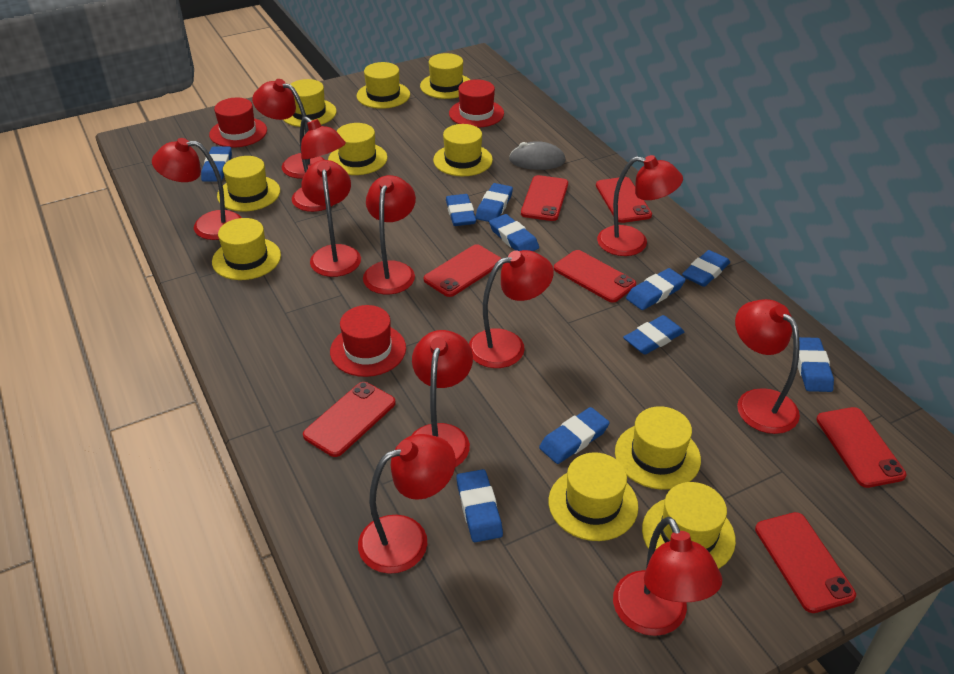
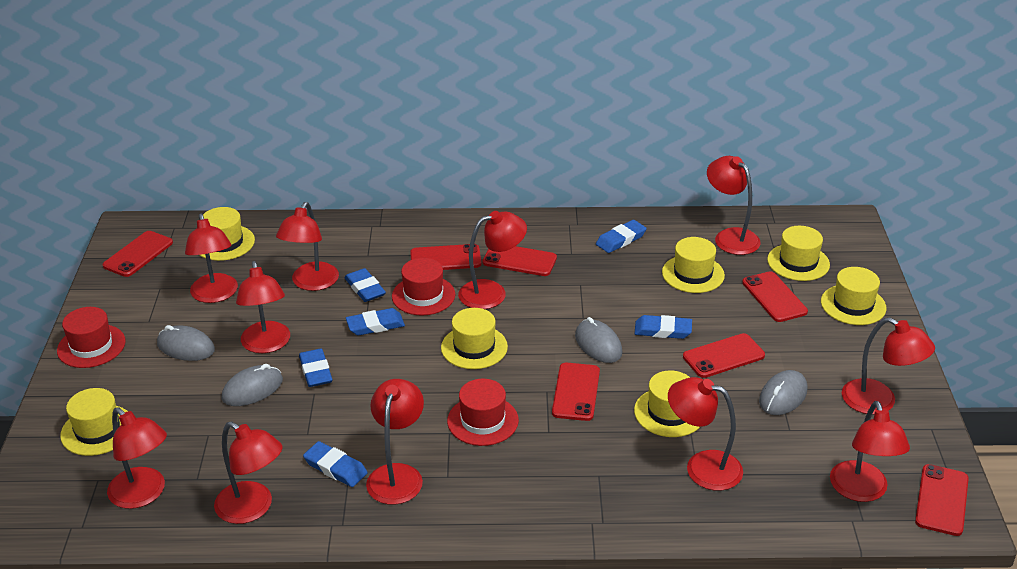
blue eraser: 10 -> 6
grey mouse: 1 -> 4
yellow hat: 10 -> 7

